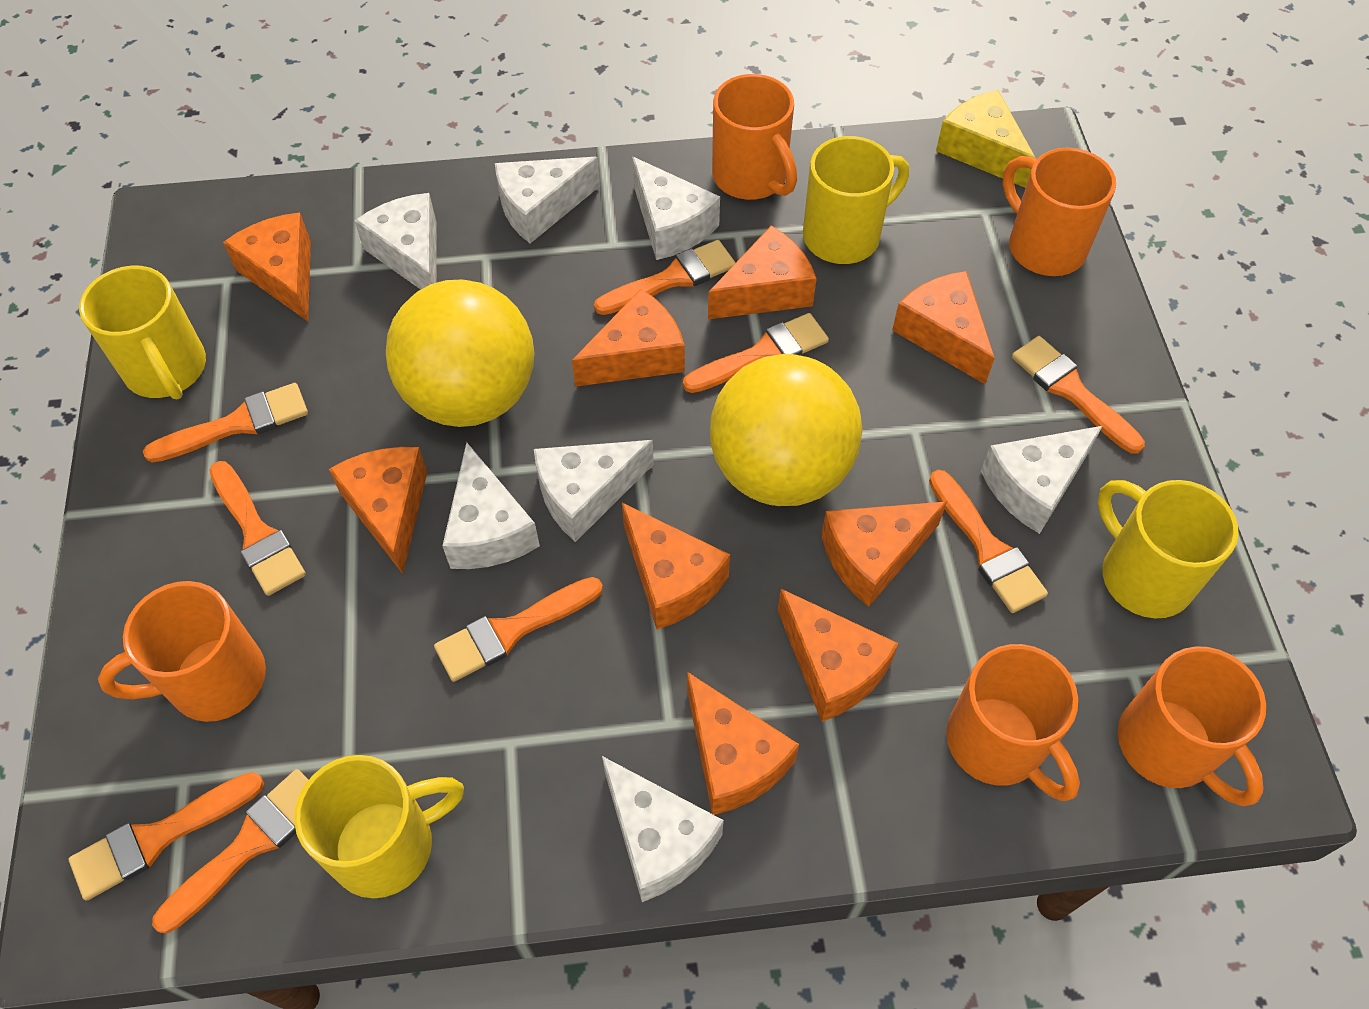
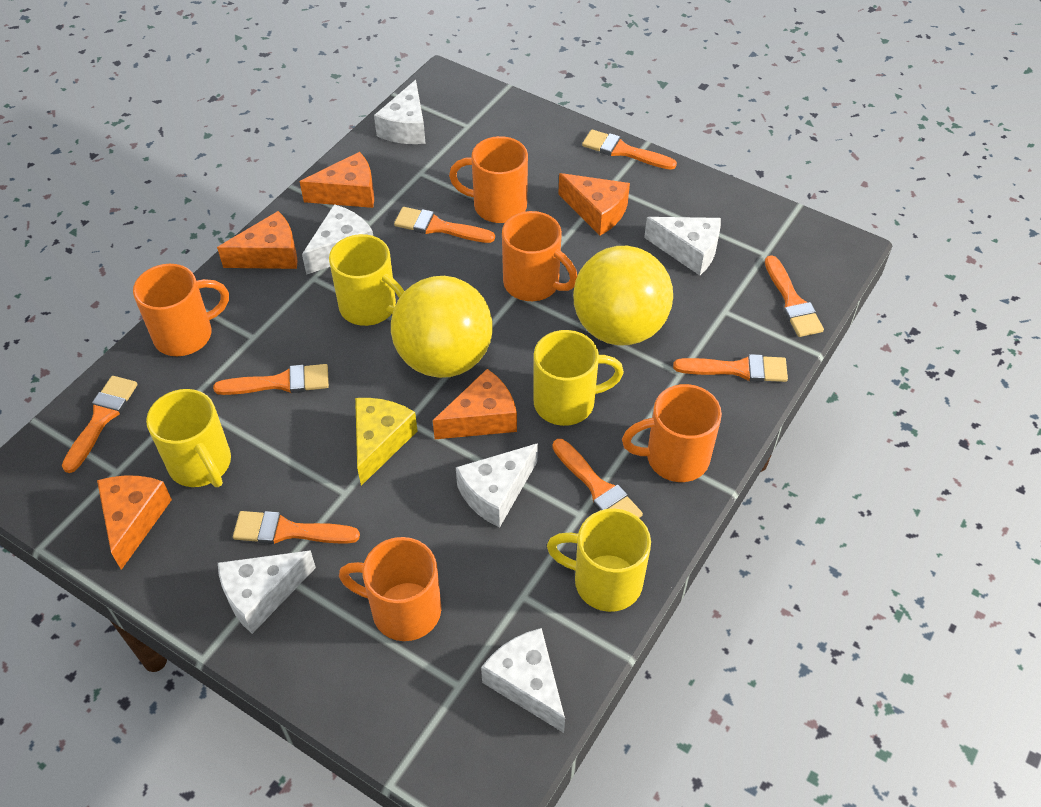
orange brush: 9 -> 8
orange cheese: 9 -> 5
white cheese: 7 -> 6

